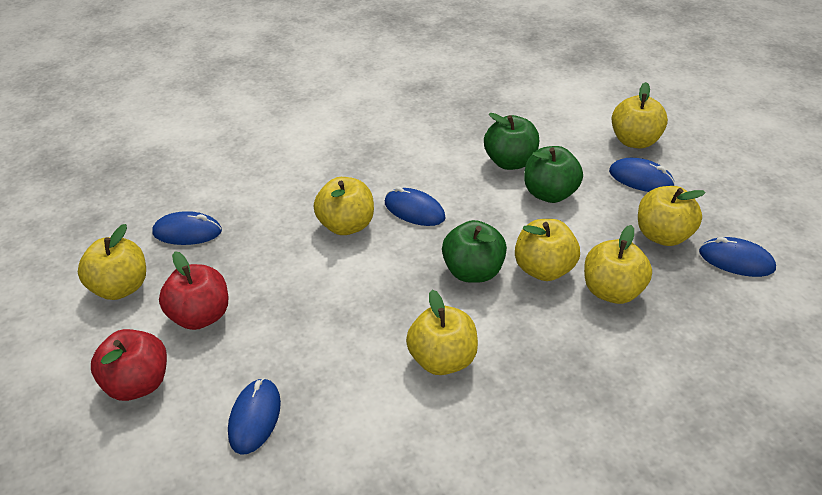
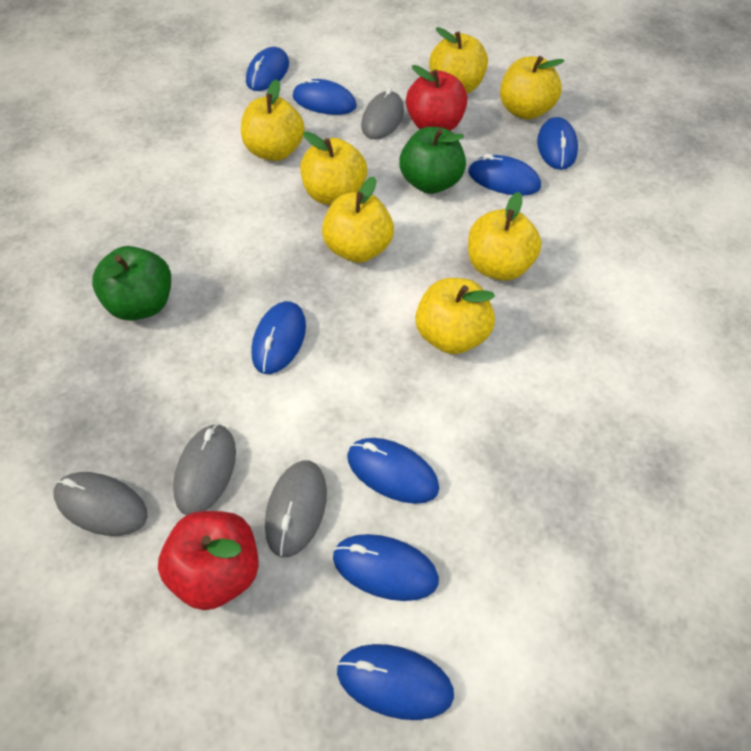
blue mouse: 5 -> 8
green apple: 3 -> 2
grey mouse: 0 -> 4

